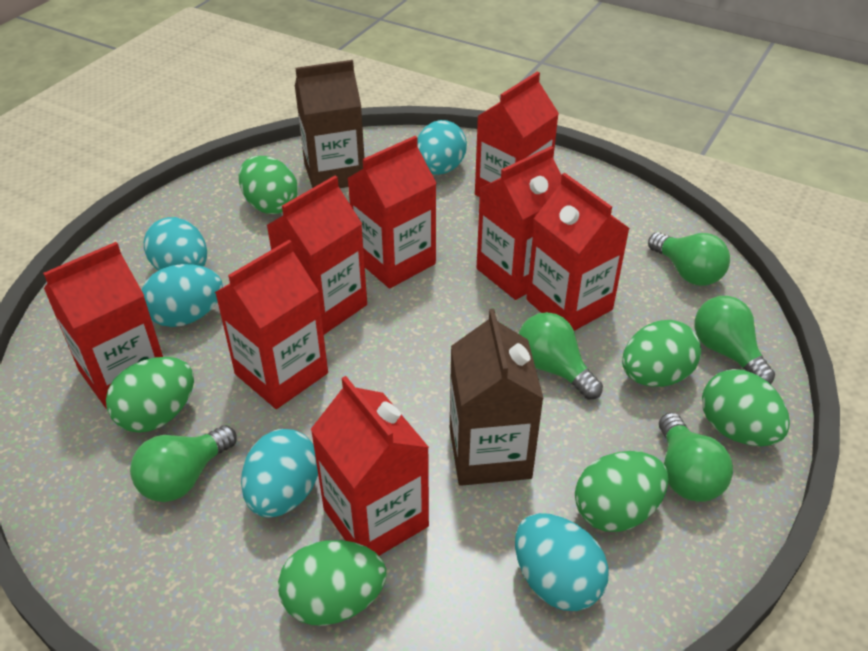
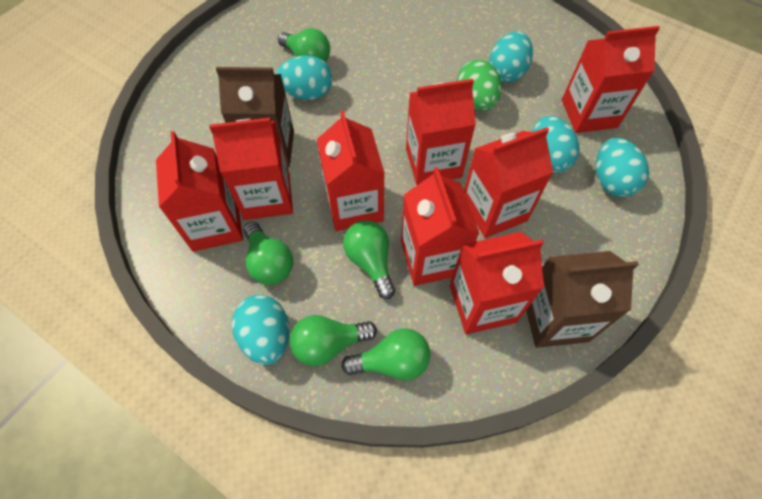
green egg: 6 -> 1

